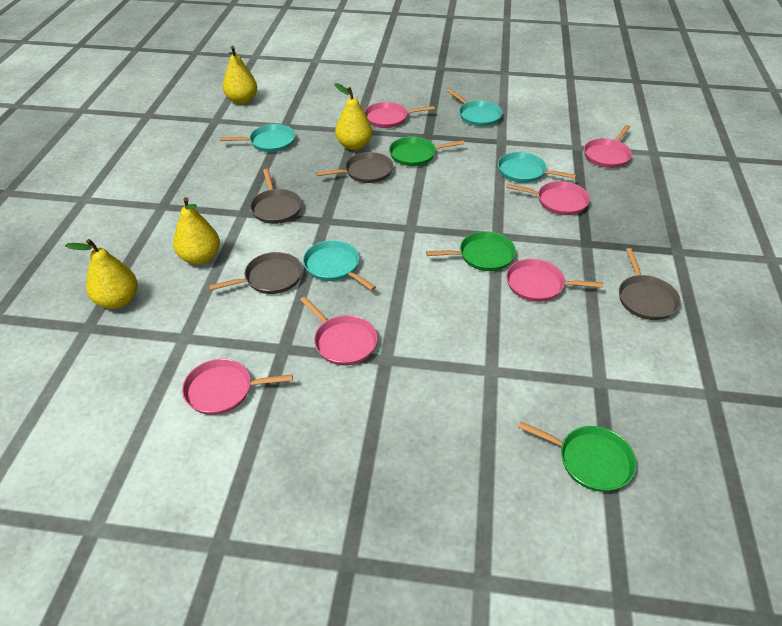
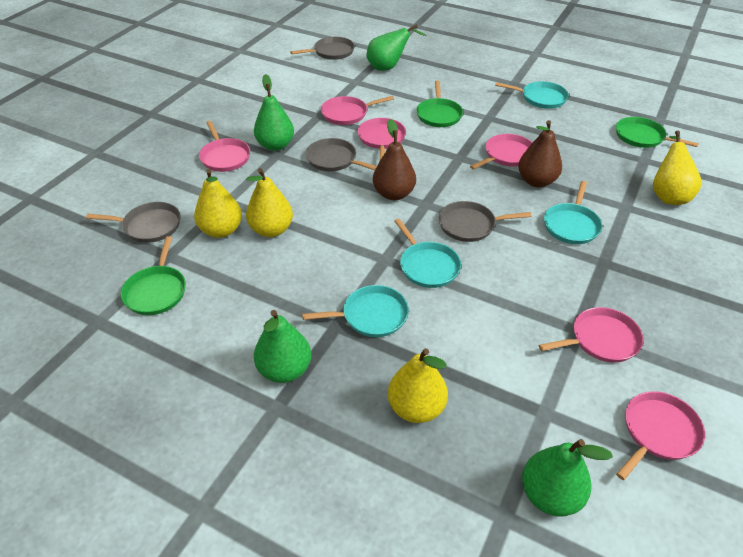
brown pear: 0 -> 2
green pear: 0 -> 4

